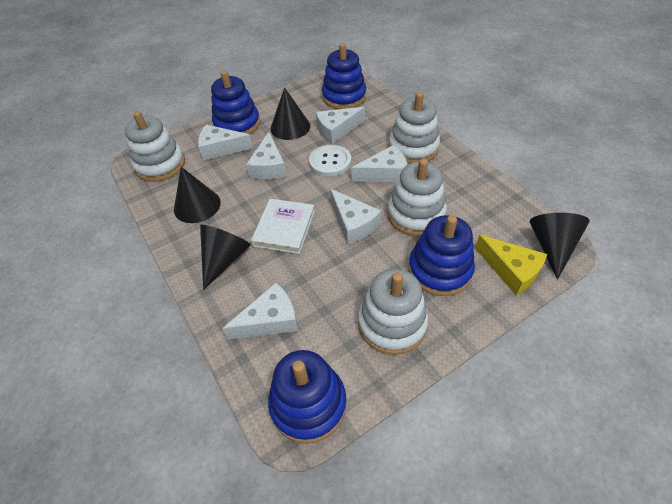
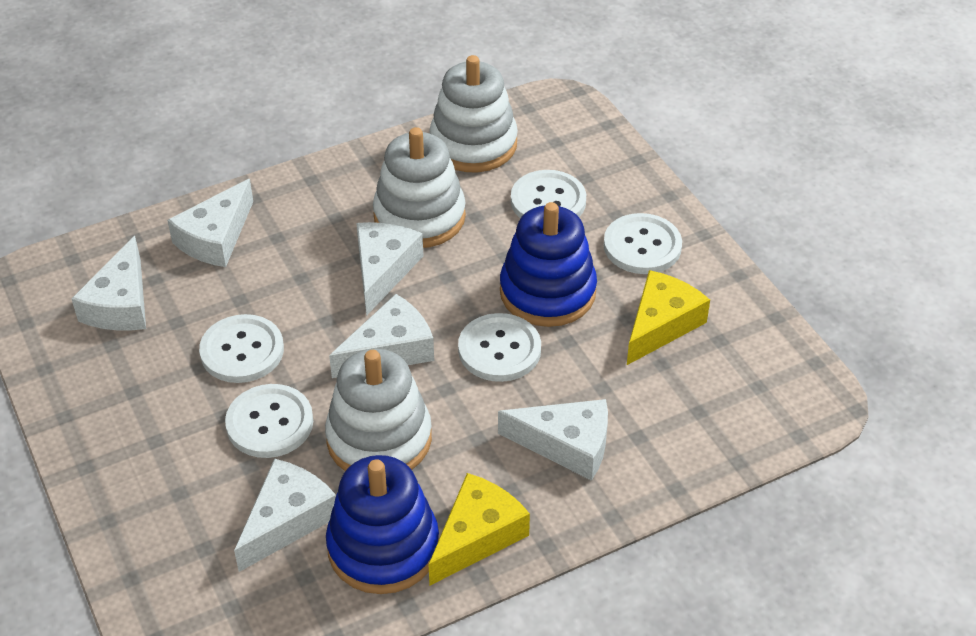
black cone: 4 -> 0
blue stacking toy: 4 -> 2
white book: 1 -> 0
white button: 1 -> 5
white stacking toy: 4 -> 3
yellow cheese: 1 -> 2

